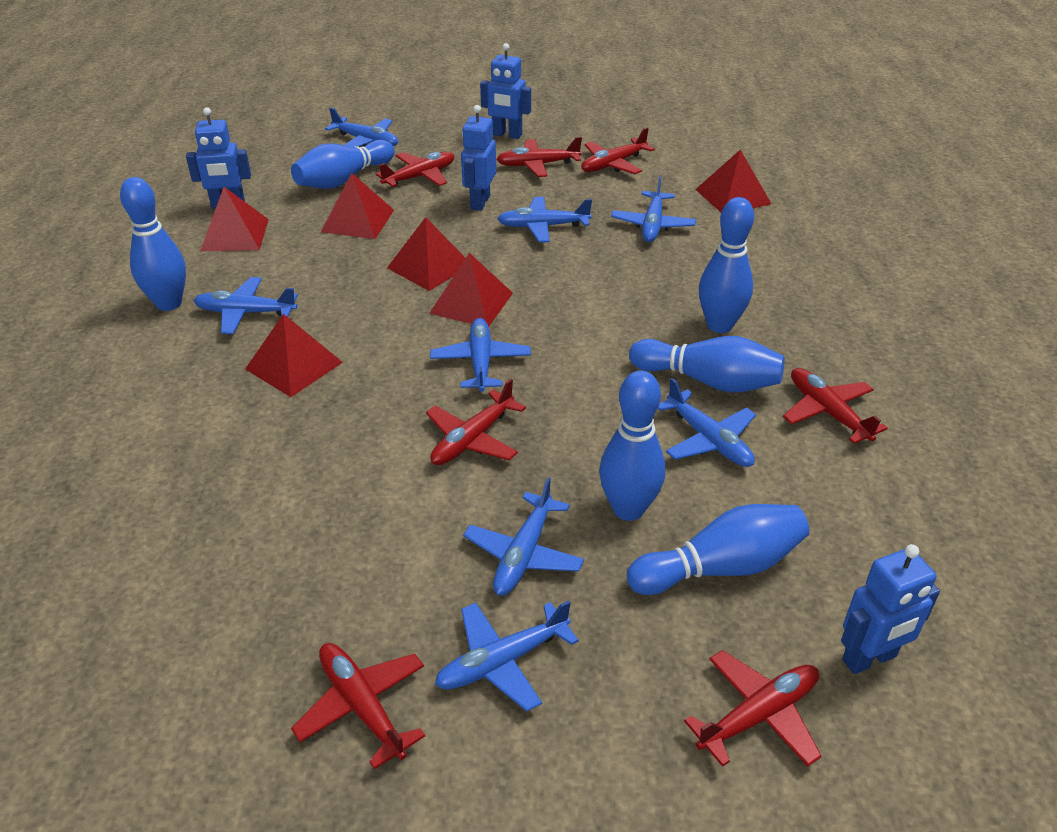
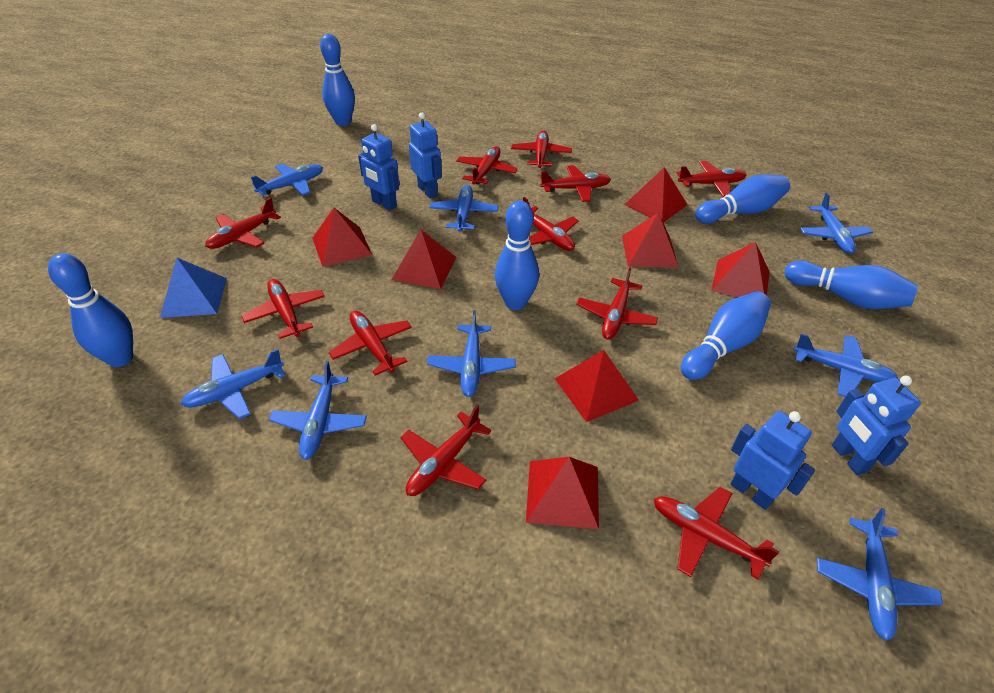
blue pyramid: 0 -> 1
red plane: 7 -> 11
red pyramid: 6 -> 7

